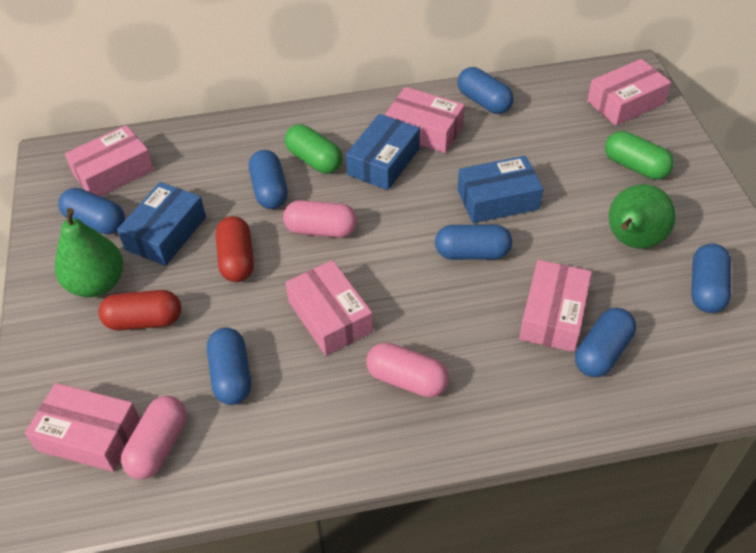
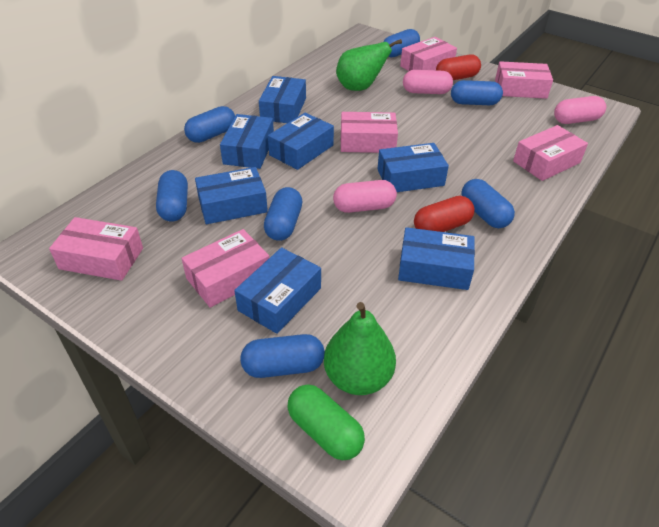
blue box: 3 -> 7
green capsule: 2 -> 1

